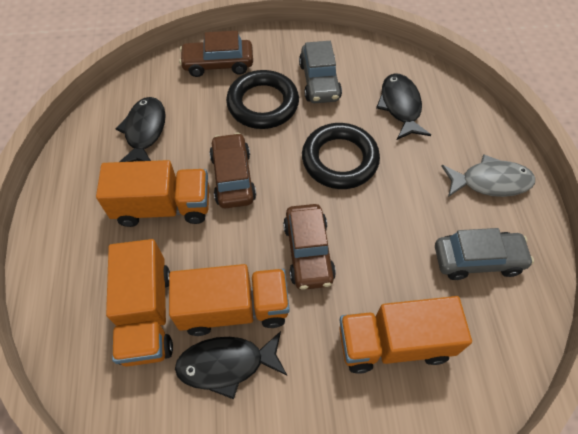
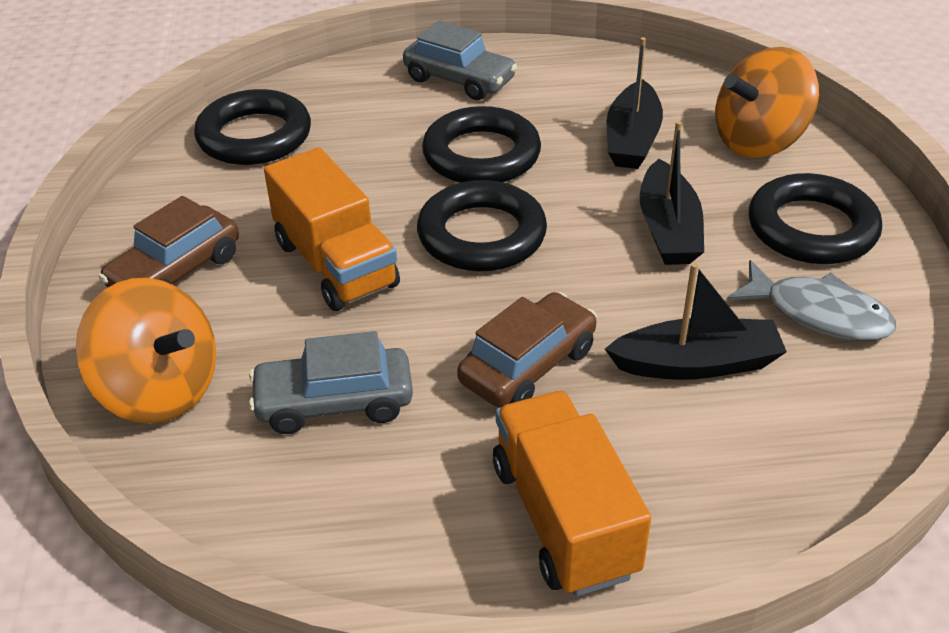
black boat: 0 -> 3
black fish: 3 -> 0
black ring: 2 -> 4
brown car: 3 -> 2
orange spinning top: 0 -> 2
orange truck: 4 -> 2

